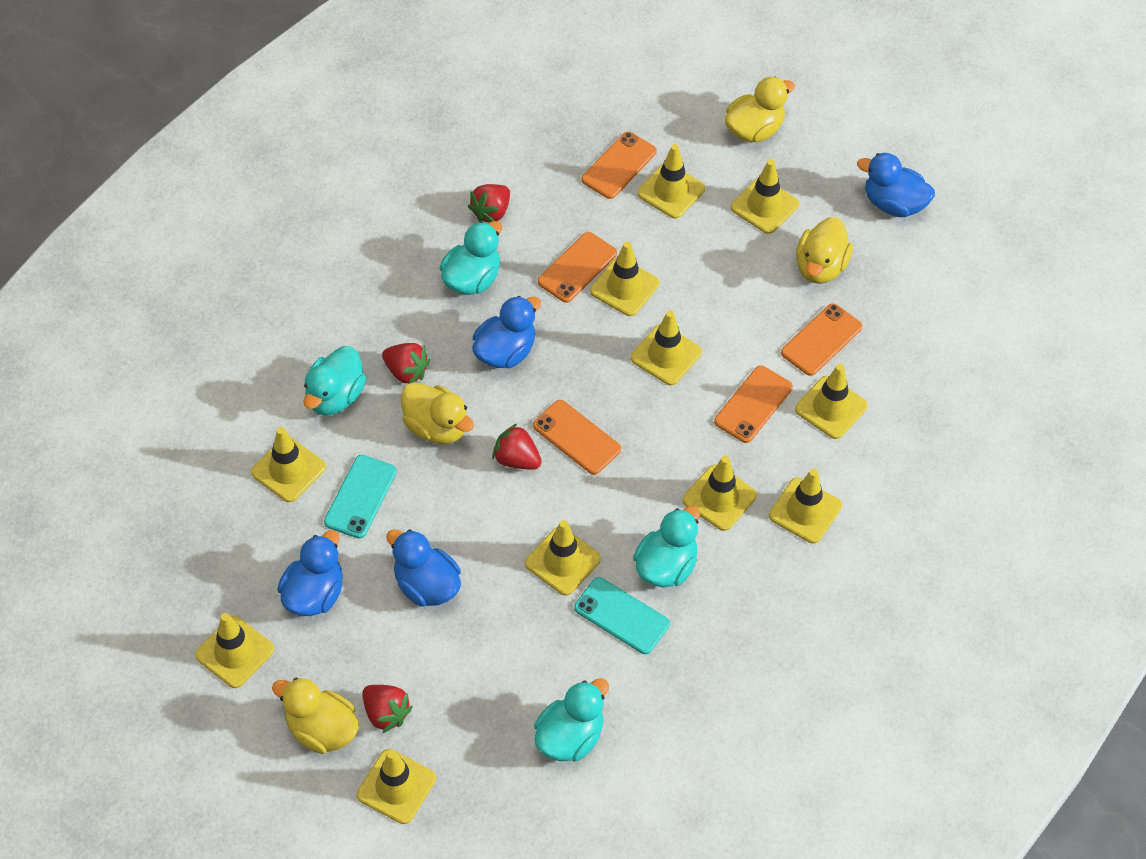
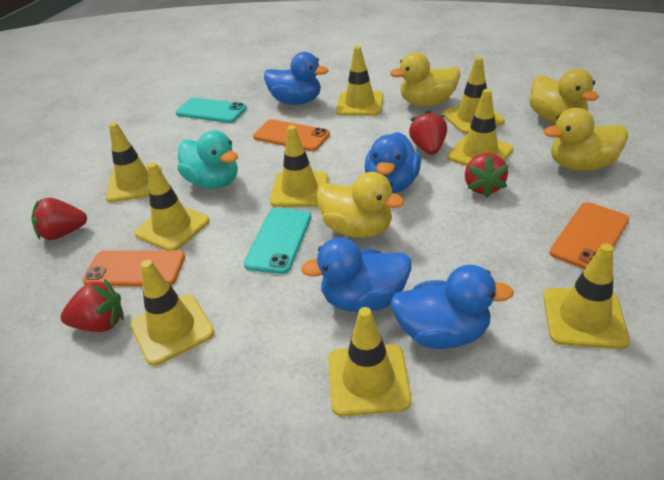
orange phone: 5 -> 3
turquoise duck: 4 -> 1
yellow traffic cone: 11 -> 9

